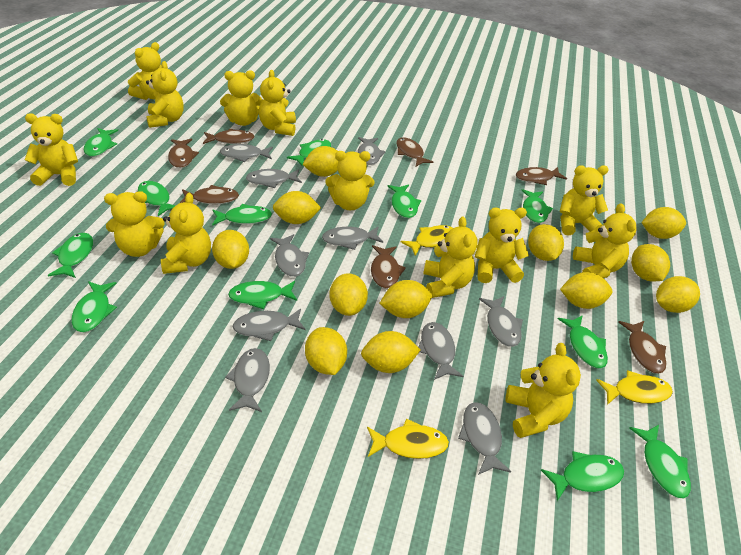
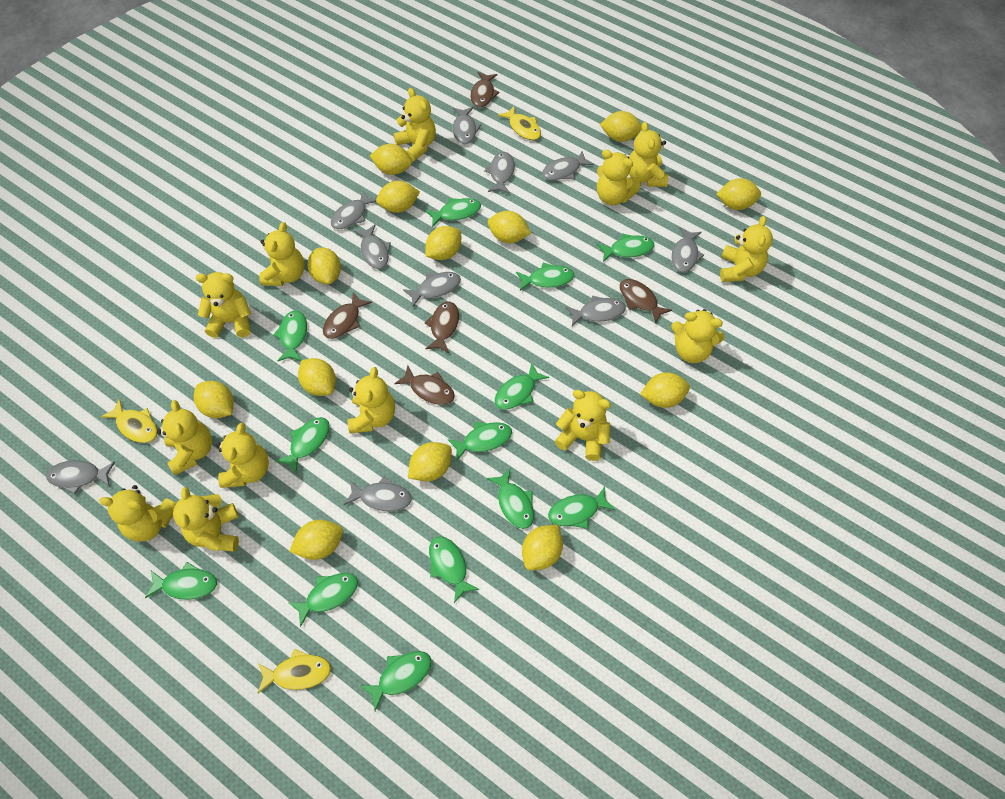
brown fish: 7 -> 5
green fish: 12 -> 13
yellow lemon: 12 -> 13

